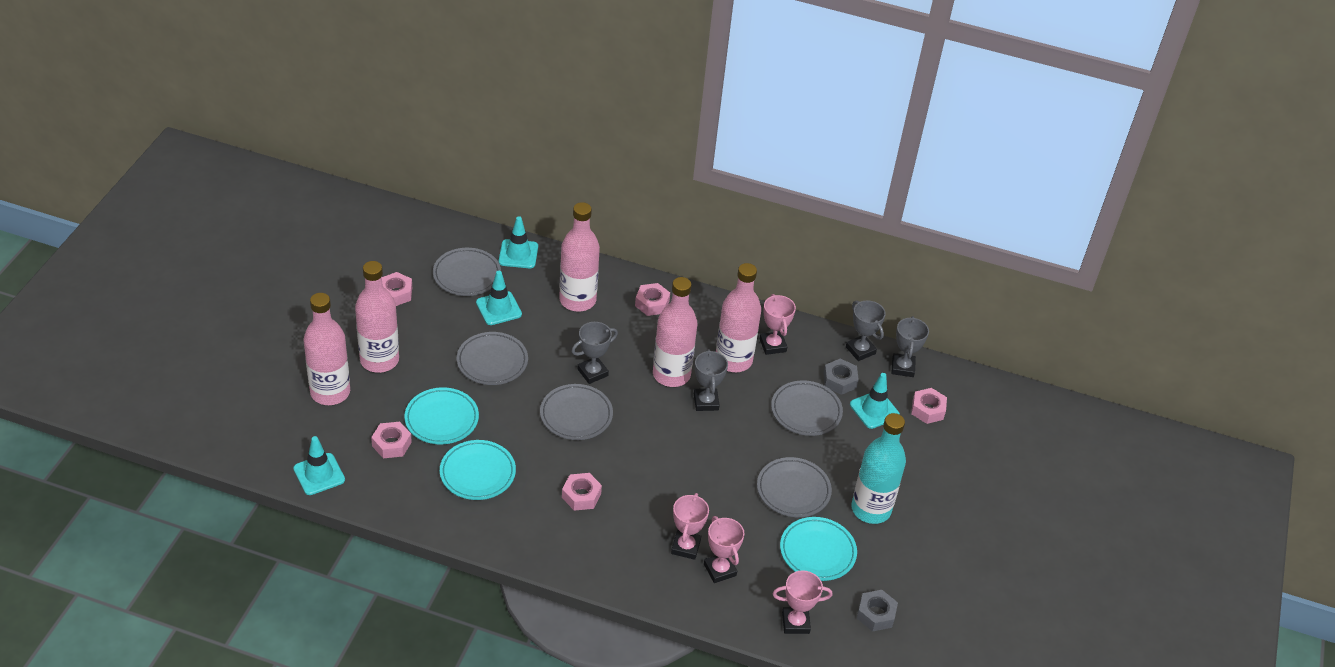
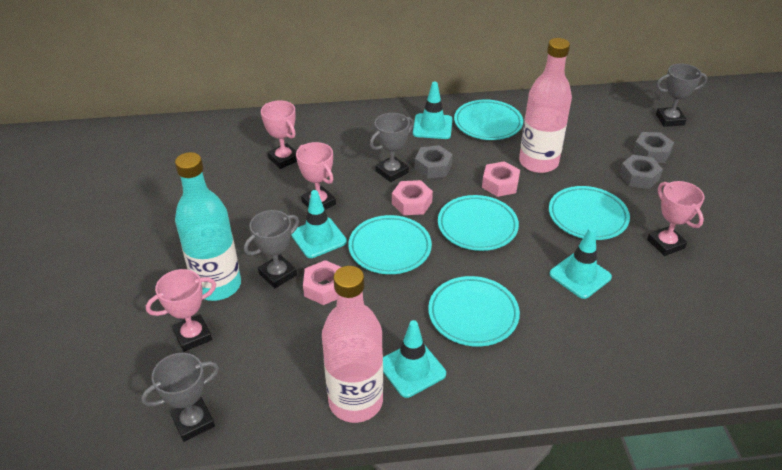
grey nut: 2 -> 3
grey plate: 5 -> 0
pink bottle: 5 -> 2
pink nut: 5 -> 3
turquoise plate: 3 -> 5

